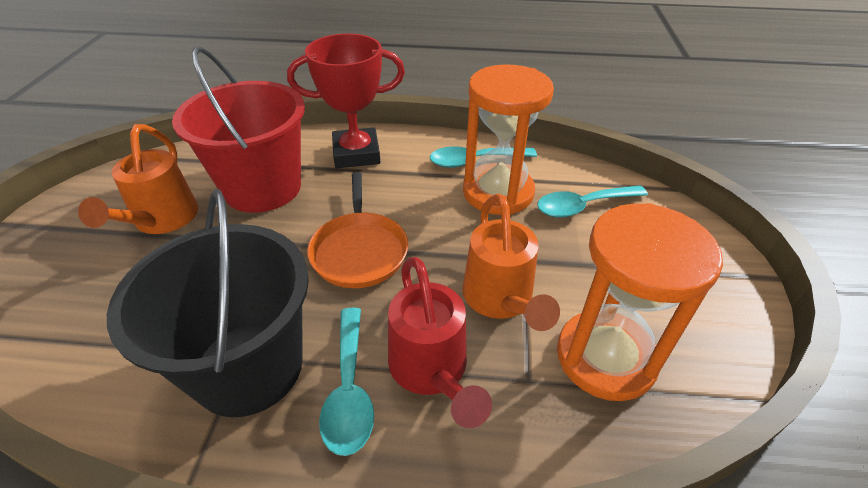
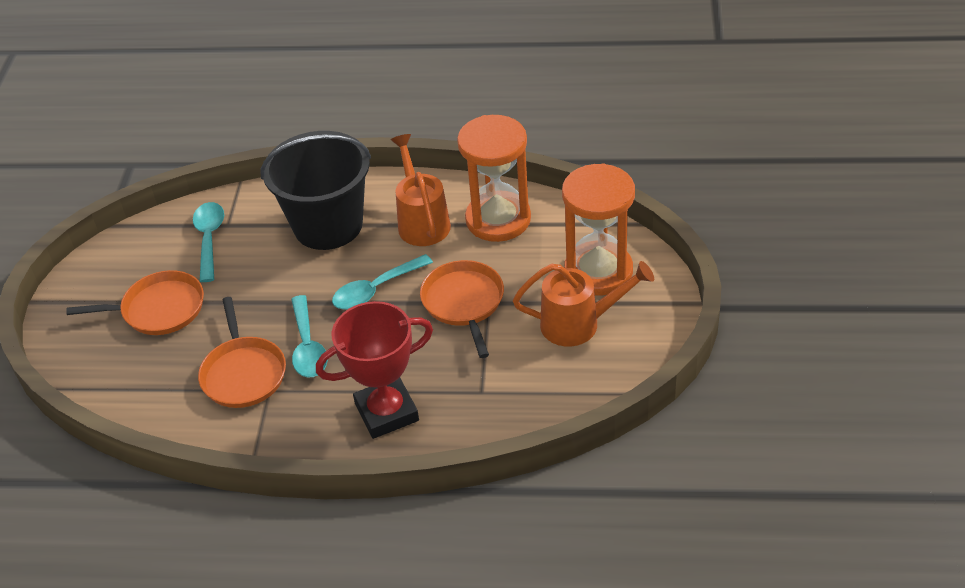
orange pan: 1 -> 3
red bucket: 1 -> 0
red watering can: 1 -> 0

